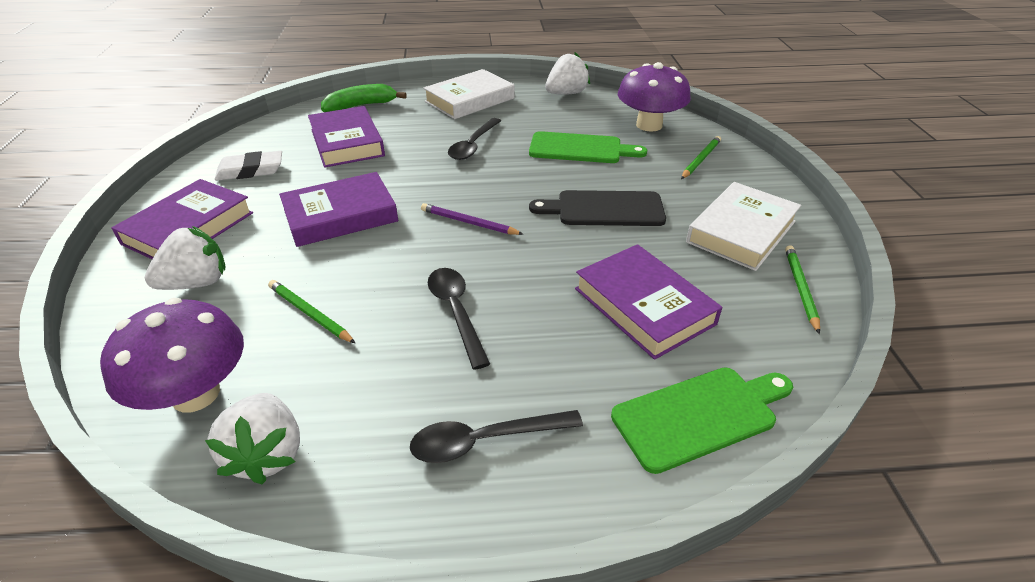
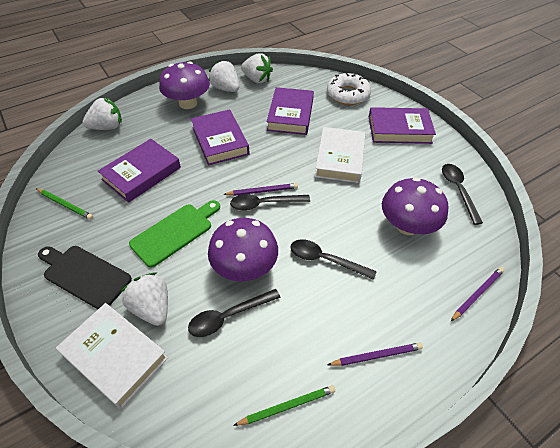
black spoon: 3 -> 4
green banana: 1 -> 0
green cutting board: 2 -> 1
green pencil: 3 -> 2
purple mushroom: 2 -> 3
purple pencil: 1 -> 3
white donut: 0 -> 1
white eraser: 1 -> 0
white strawberry: 3 -> 4

